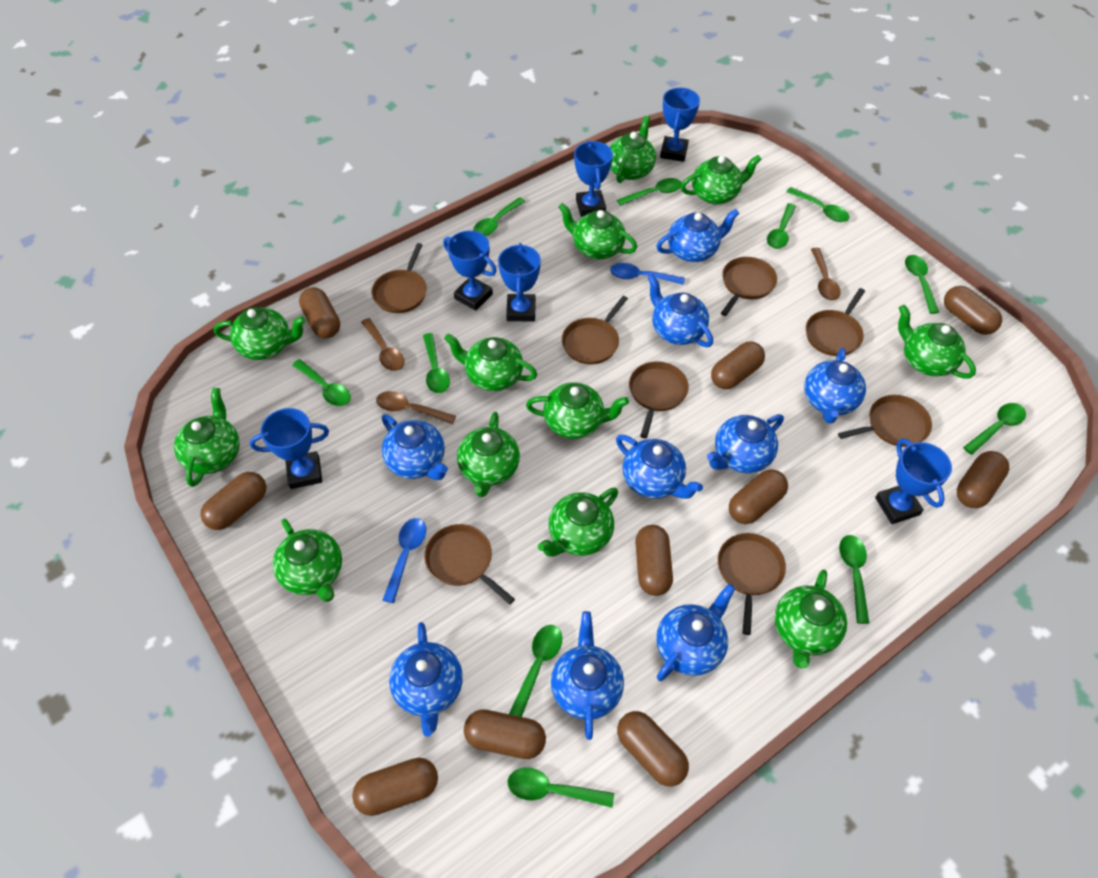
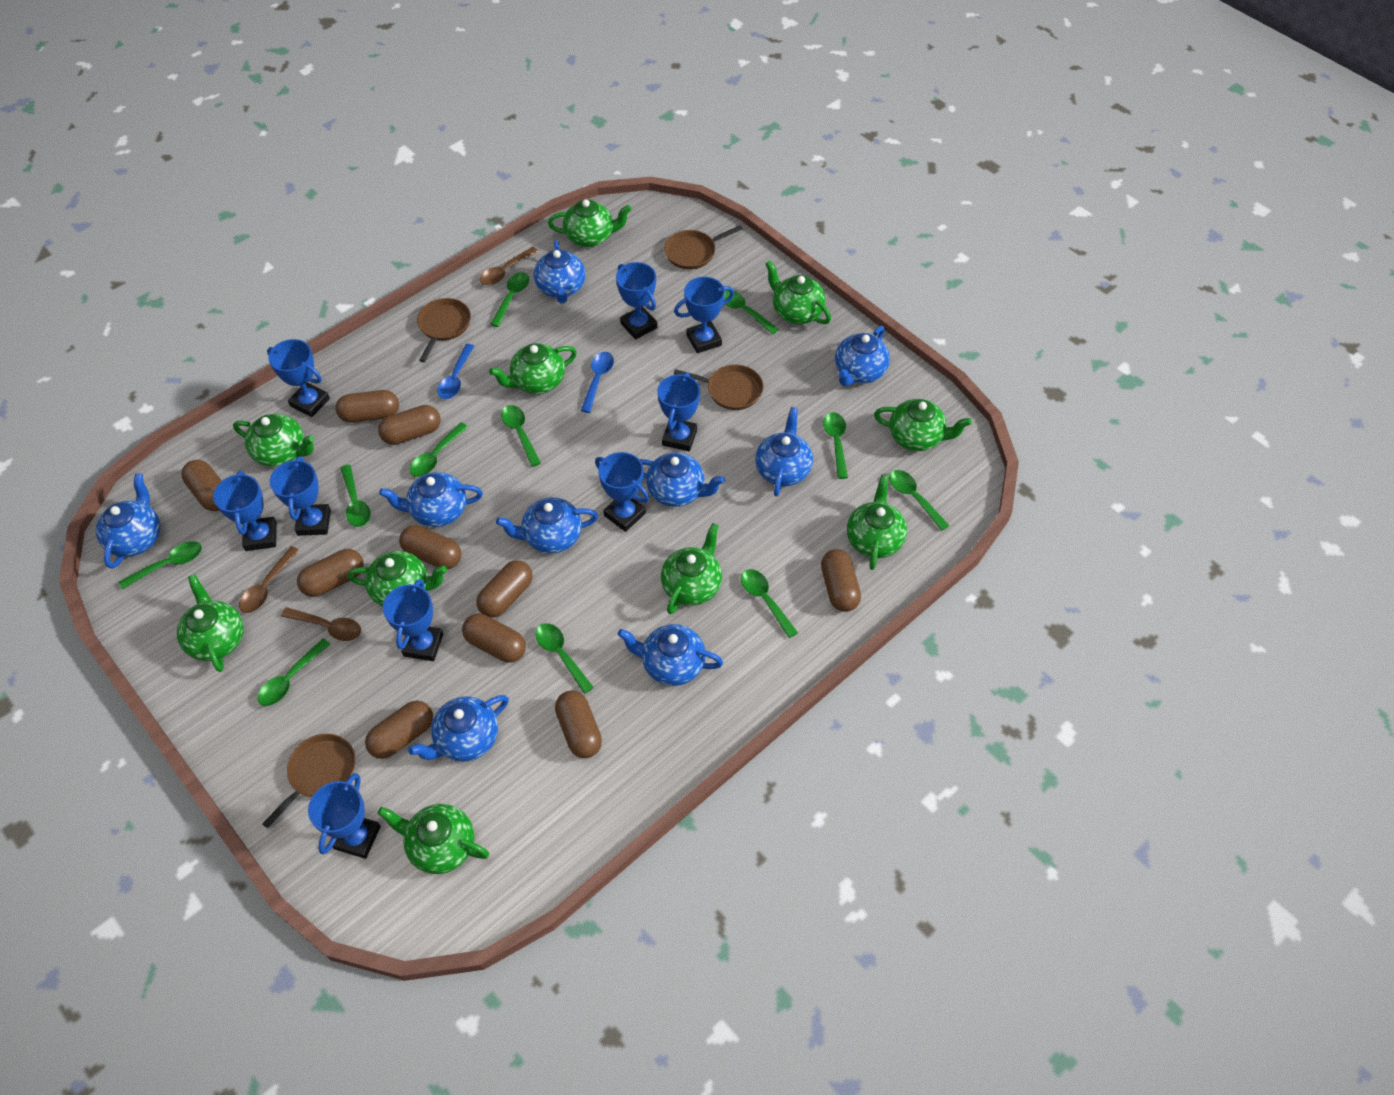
blue trophy: 6 -> 9
brown pan: 8 -> 4
green teapot: 12 -> 10

